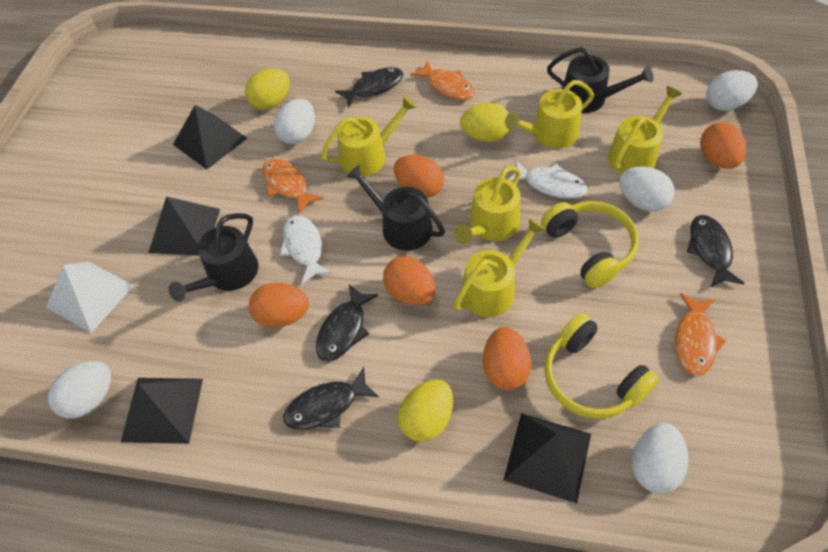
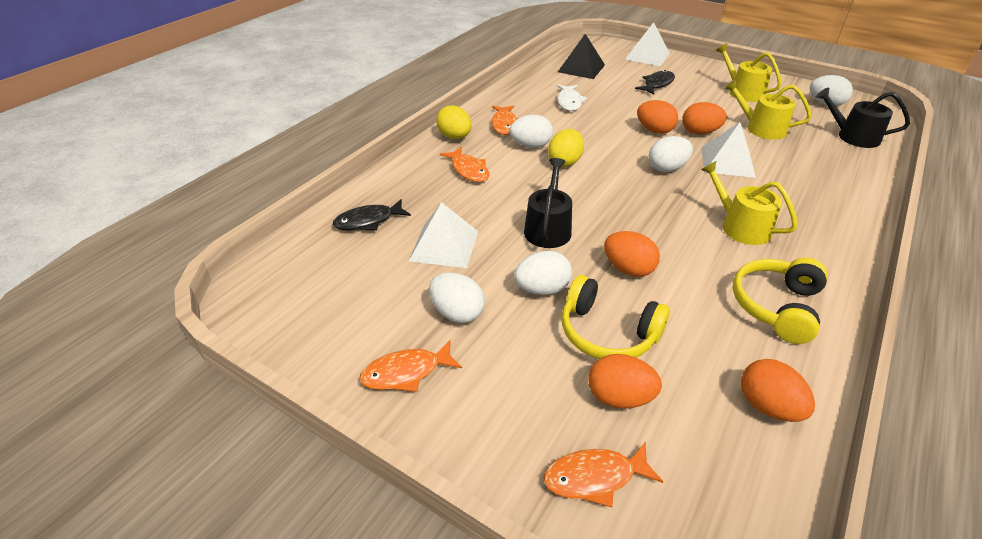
black fish: 4 -> 2
black pyramid: 4 -> 1
black watering can: 3 -> 2
orange fish: 3 -> 4
white fish: 2 -> 1
white pyramid: 1 -> 3
yellow egg: 3 -> 2
yellow watering can: 5 -> 3

